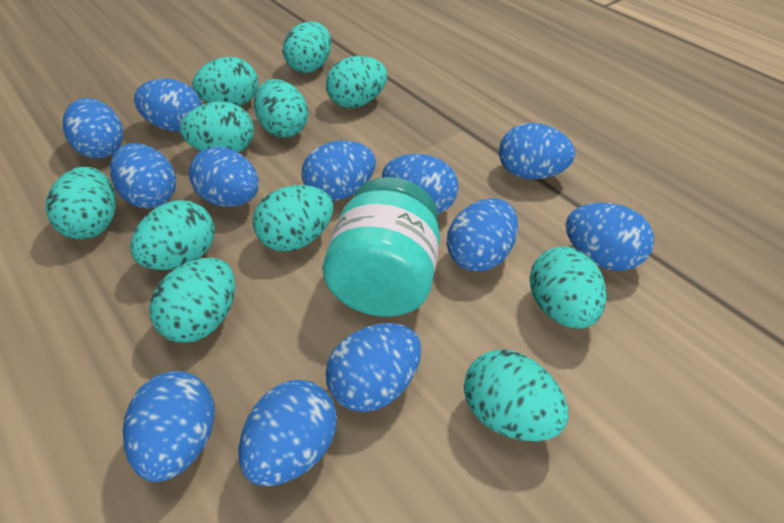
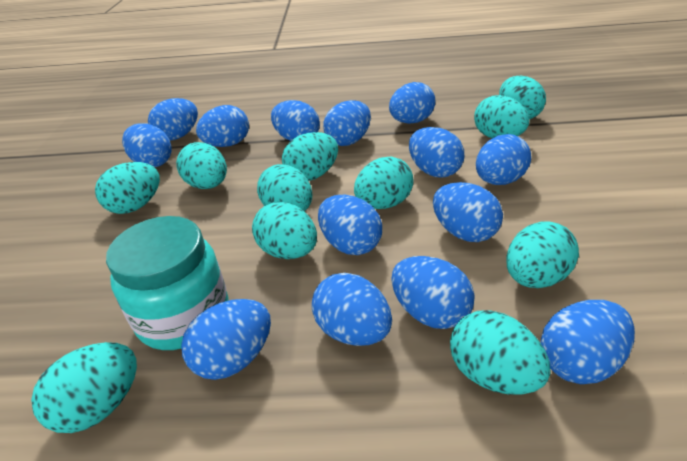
blue egg: 12 -> 14

